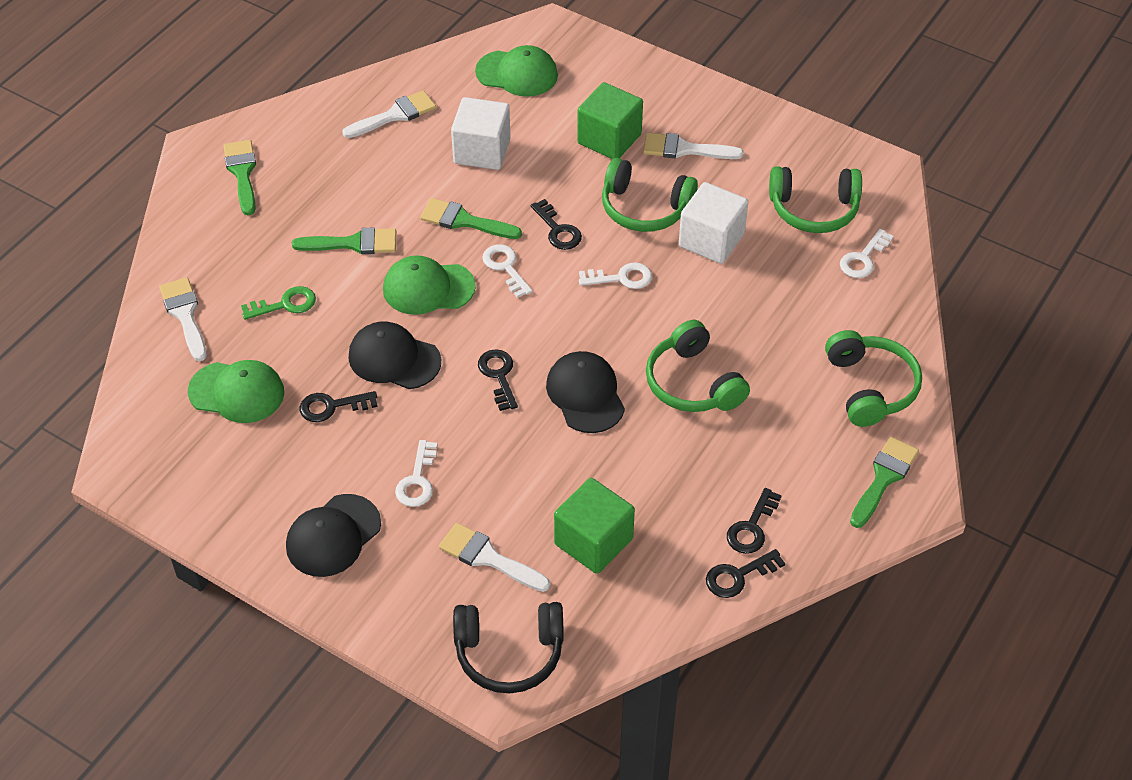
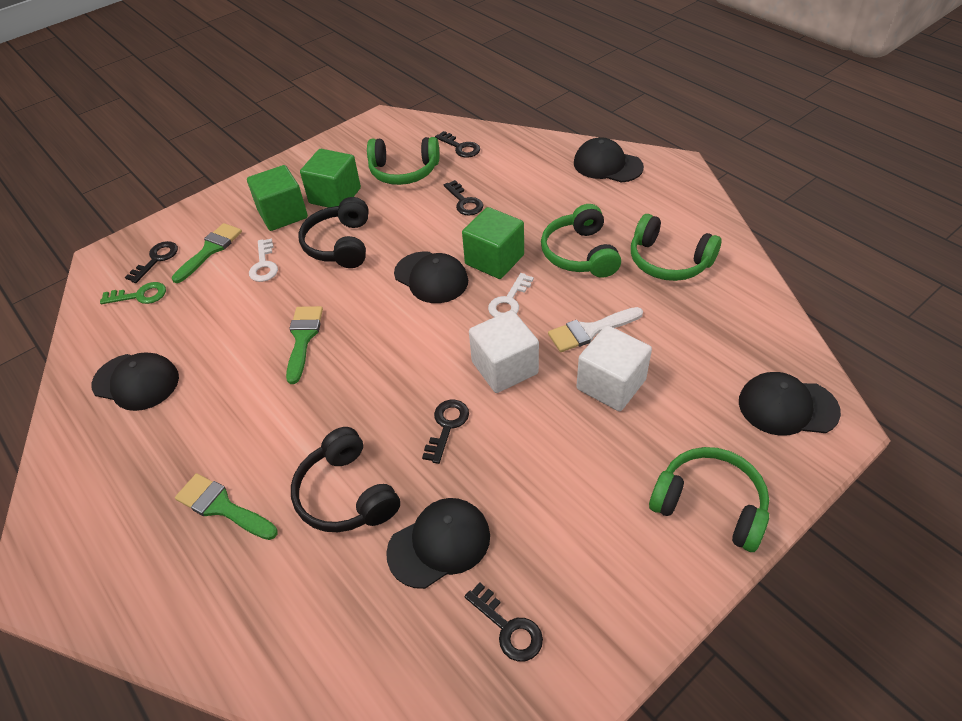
black cap: 3 -> 5
black headphones: 1 -> 2
green brush: 4 -> 3
green cap: 3 -> 0
green cube: 2 -> 3
white brush: 4 -> 1
white key: 4 -> 2

